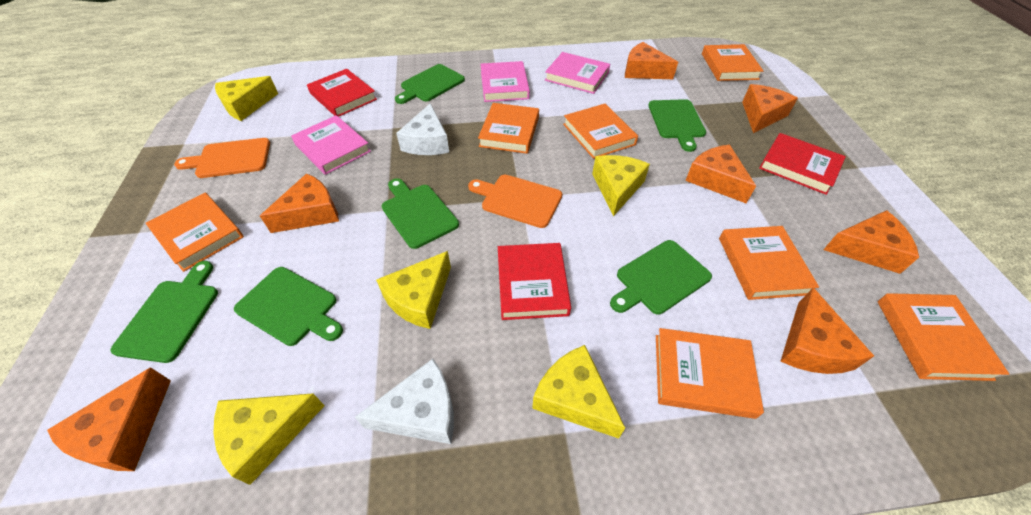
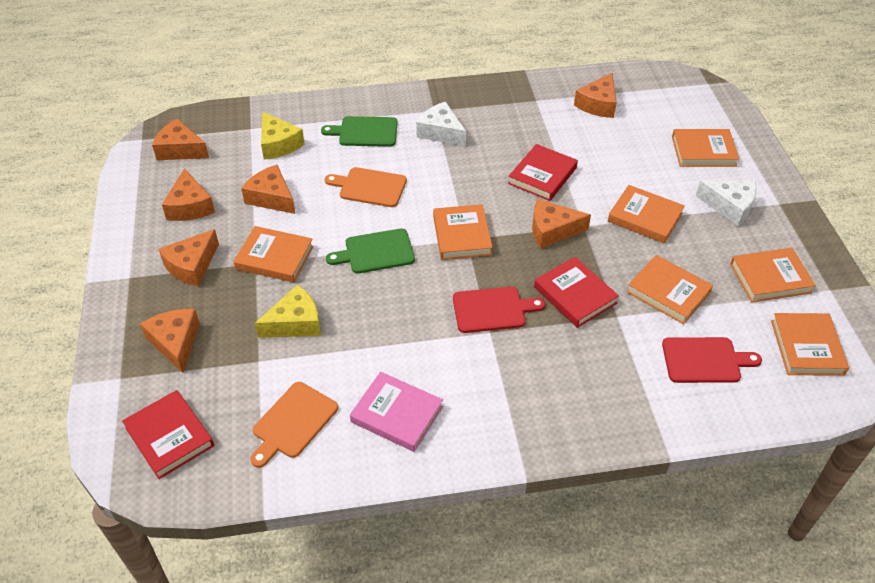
green cutting board: 6 -> 2
pink book: 3 -> 1
red cutting board: 0 -> 2
yellow cheese: 5 -> 2

